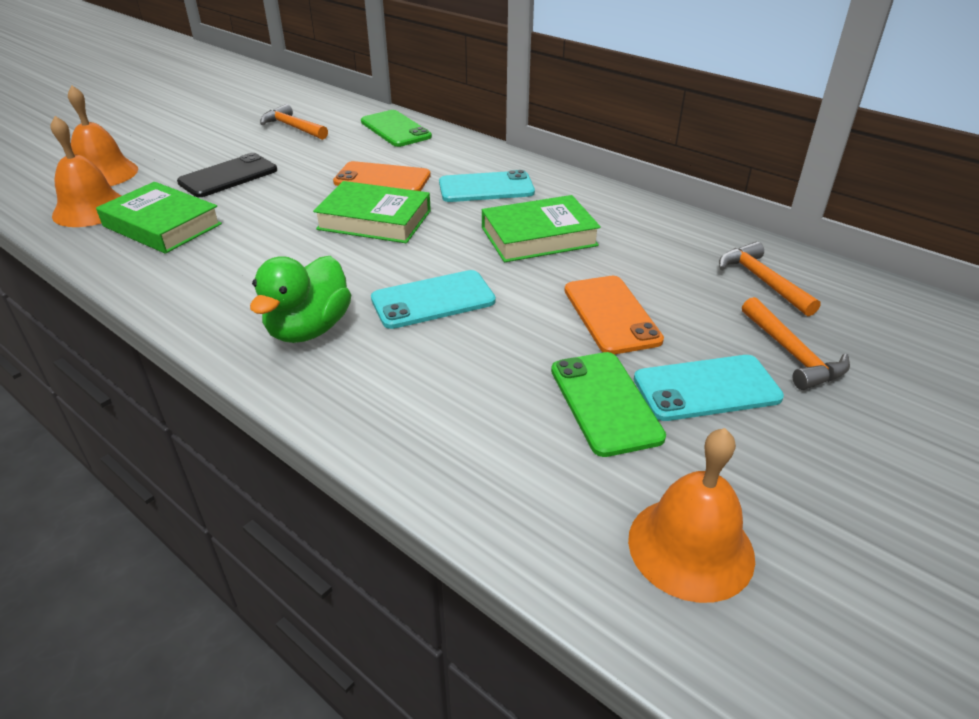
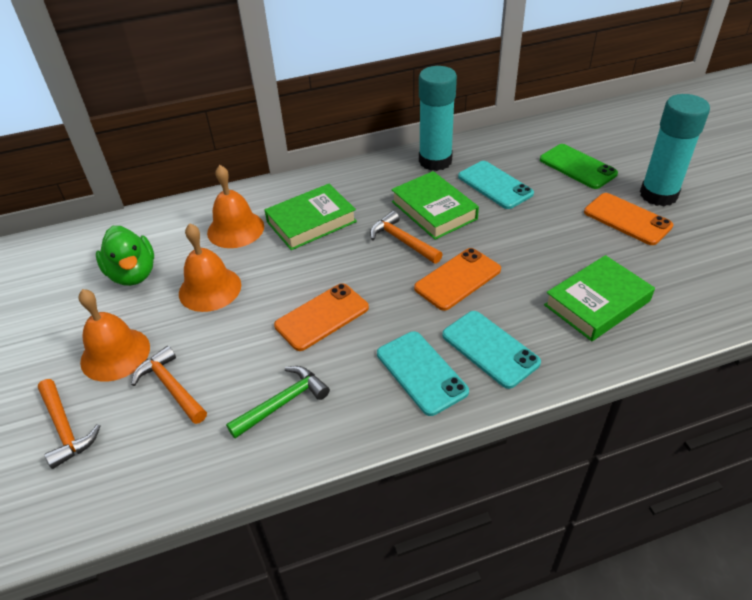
black phone: 1 -> 0
green hammer: 0 -> 1
green phone: 2 -> 1
orange phone: 2 -> 3
turquoise glue stick: 0 -> 2

